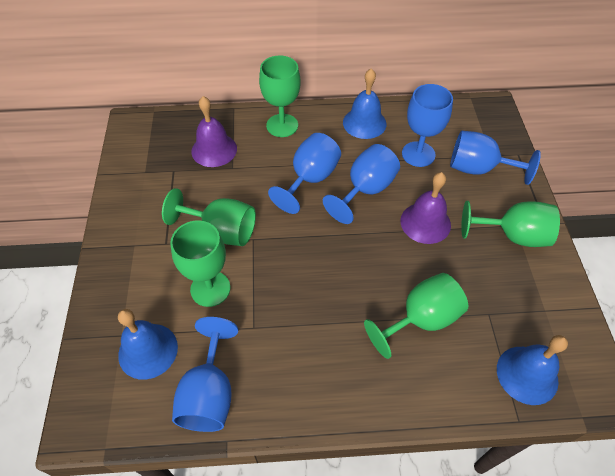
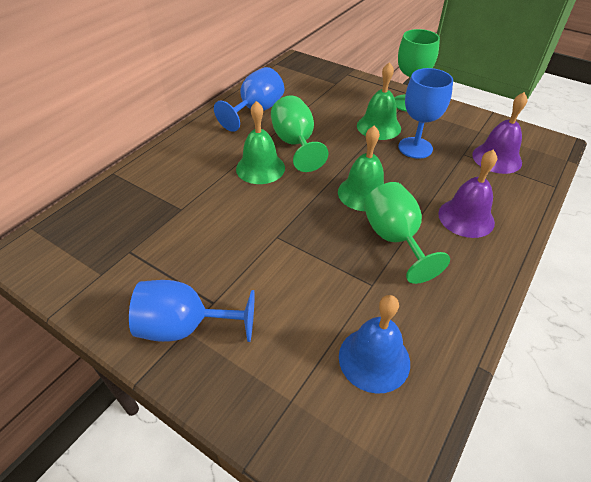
blue bell: 3 -> 1
blue goblet: 5 -> 3
green bell: 0 -> 3
green goblet: 5 -> 3

